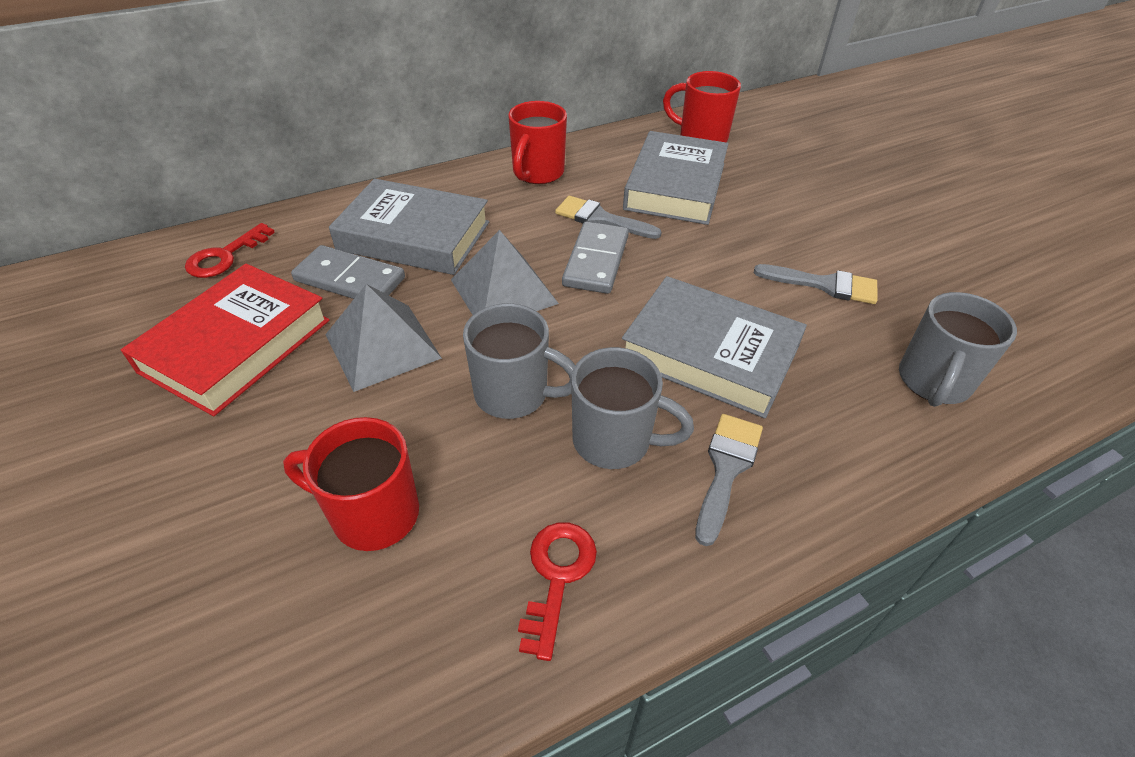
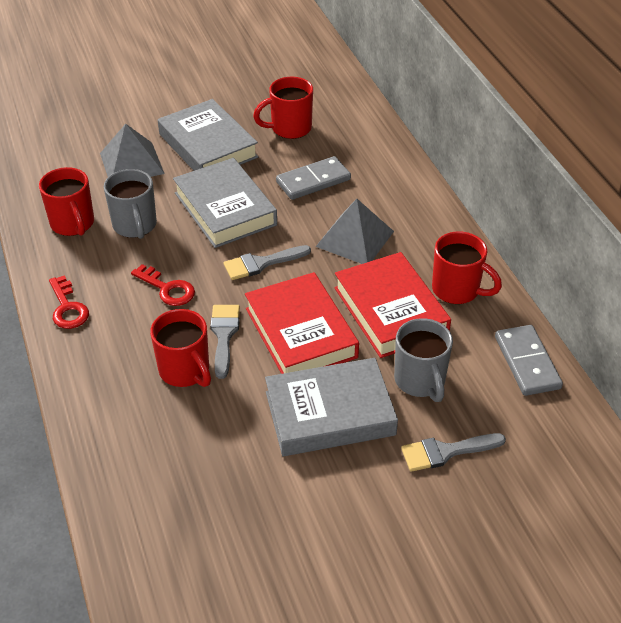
grey mug: 3 -> 2
red book: 1 -> 2
red mug: 3 -> 4

